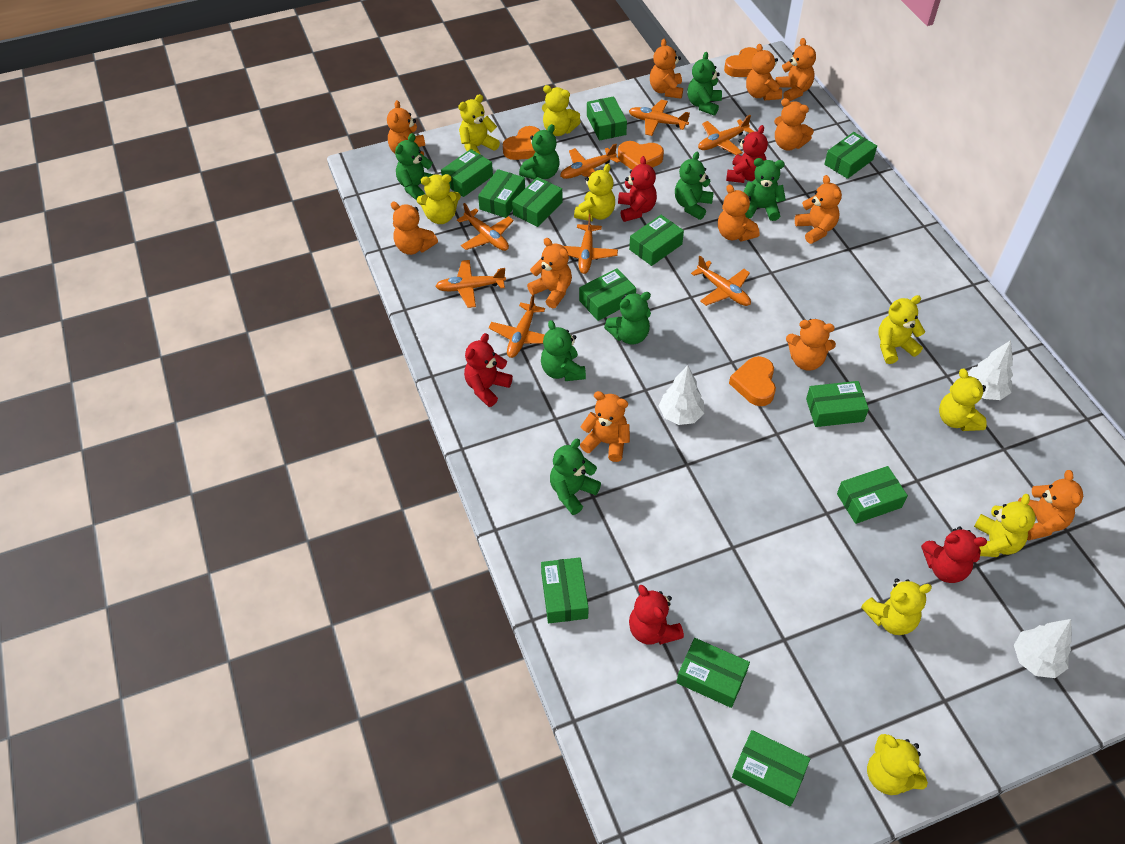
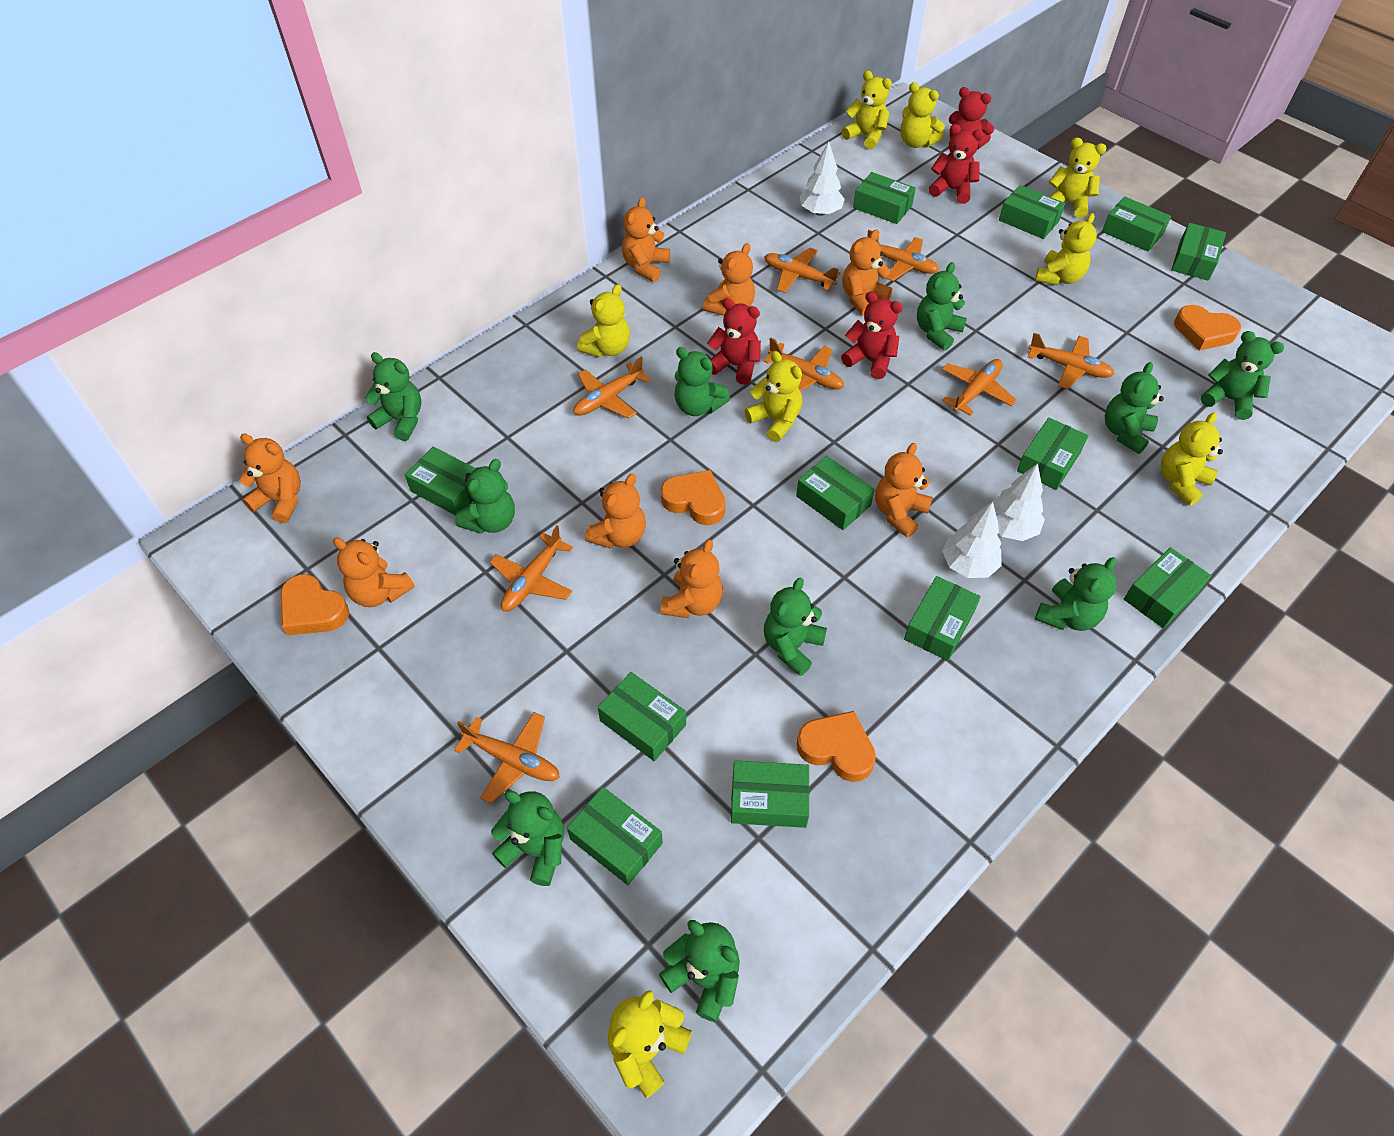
green teddy bear: 8 -> 10
orange teddy bear: 12 -> 8
red teddy bear: 5 -> 4
yellow teddy bear: 9 -> 8

